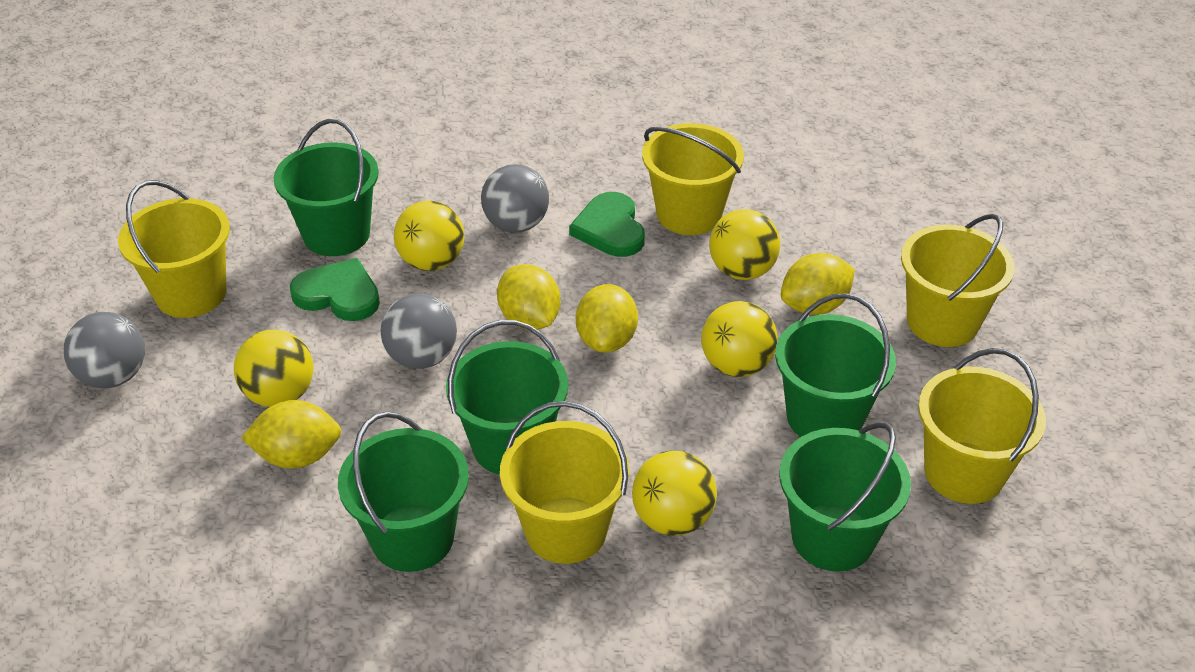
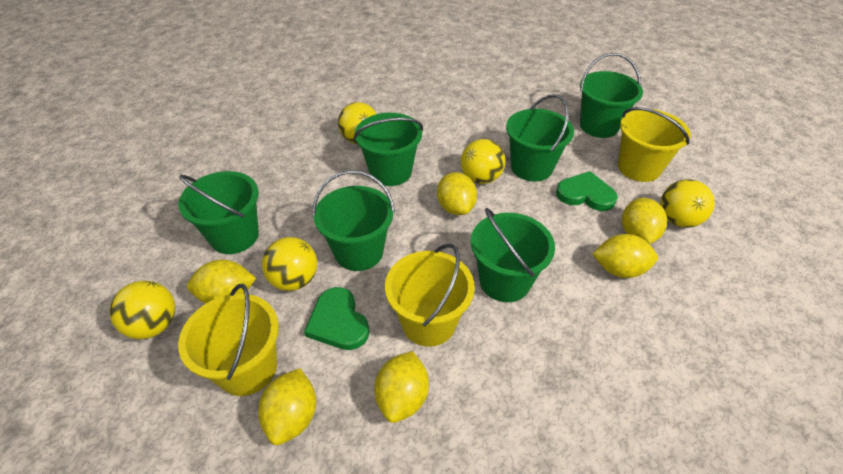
green bucket: 5 -> 6
grey ball: 3 -> 0
yellow bucket: 5 -> 3
yellow lemon: 4 -> 6

